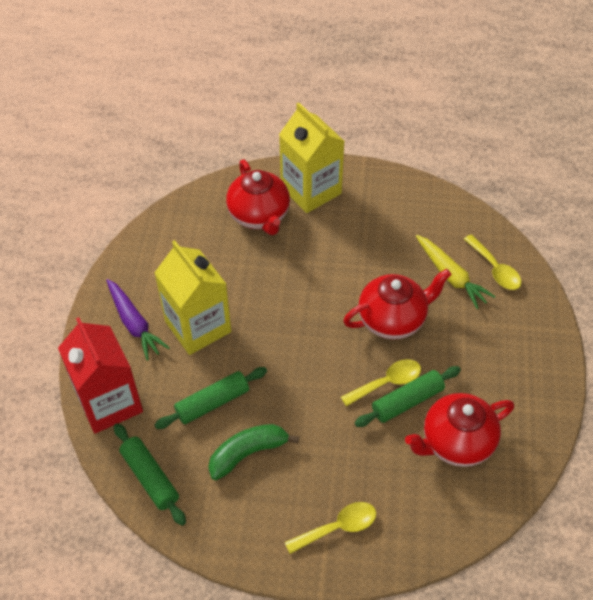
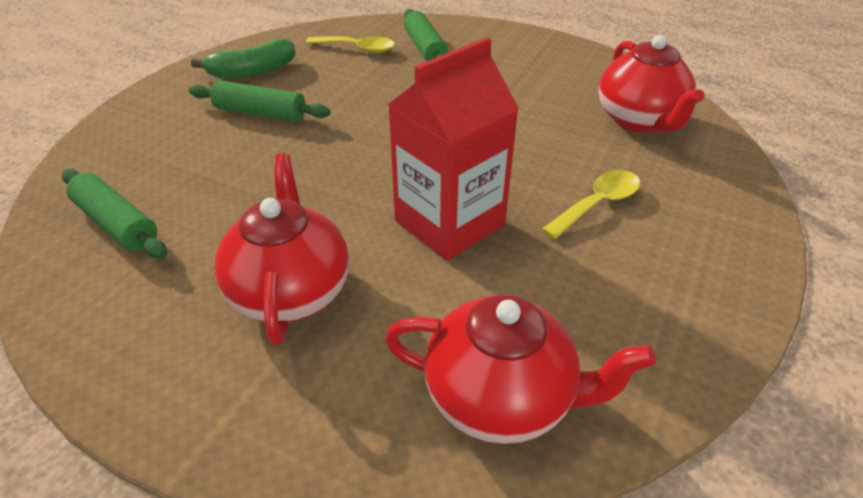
purple carrot: 1 -> 0
yellow carrot: 1 -> 0
yellow carton: 2 -> 0
yellow spoon: 3 -> 2

